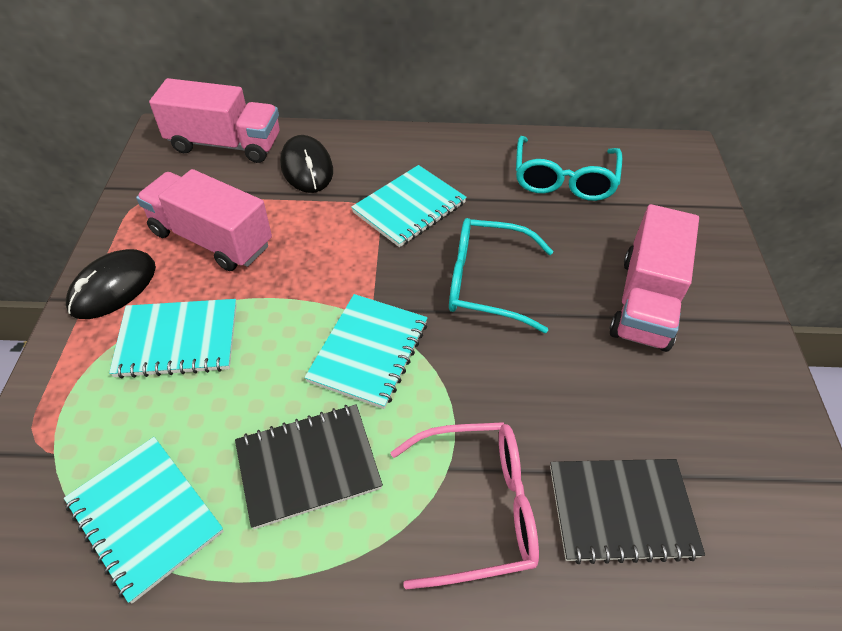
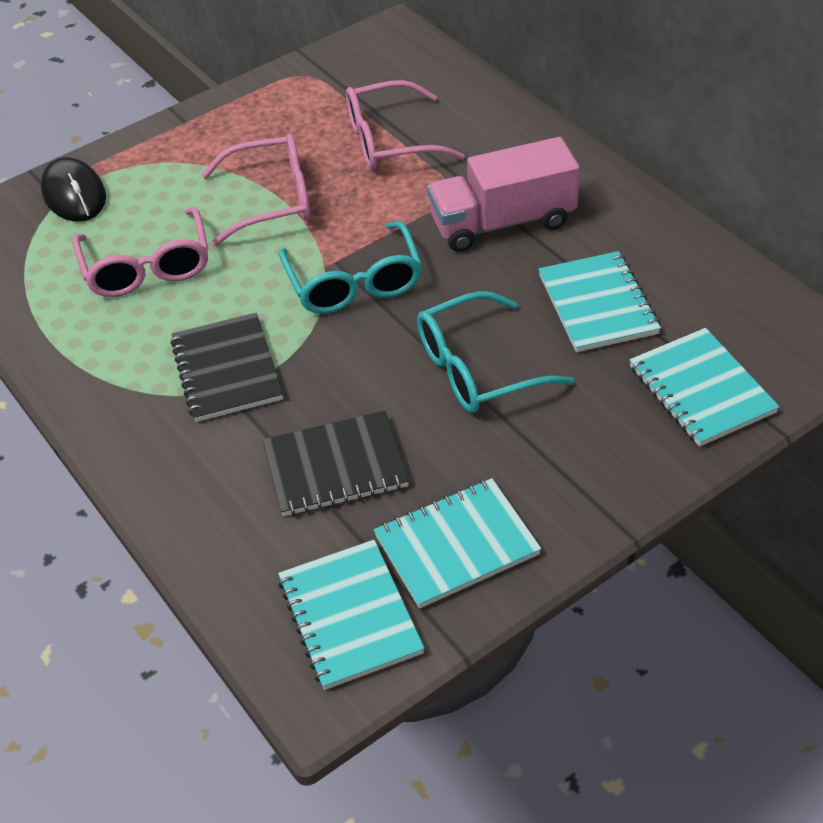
black mouse: 2 -> 1
pink glasses: 1 -> 3
pink truck: 3 -> 1

